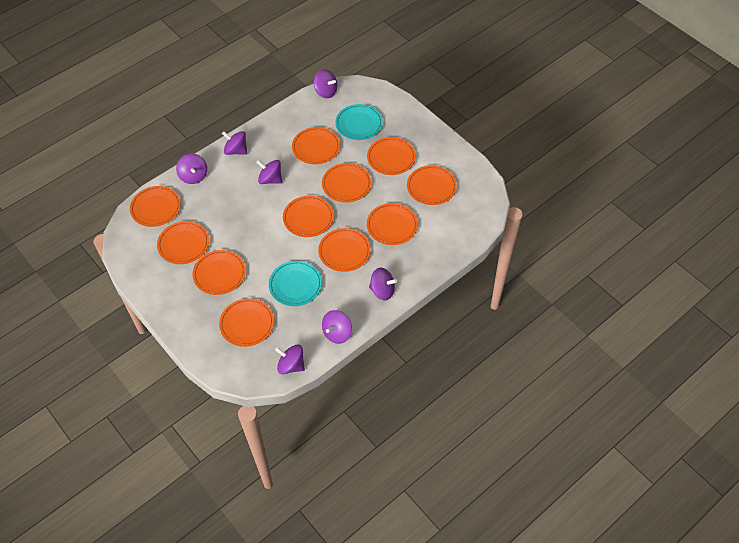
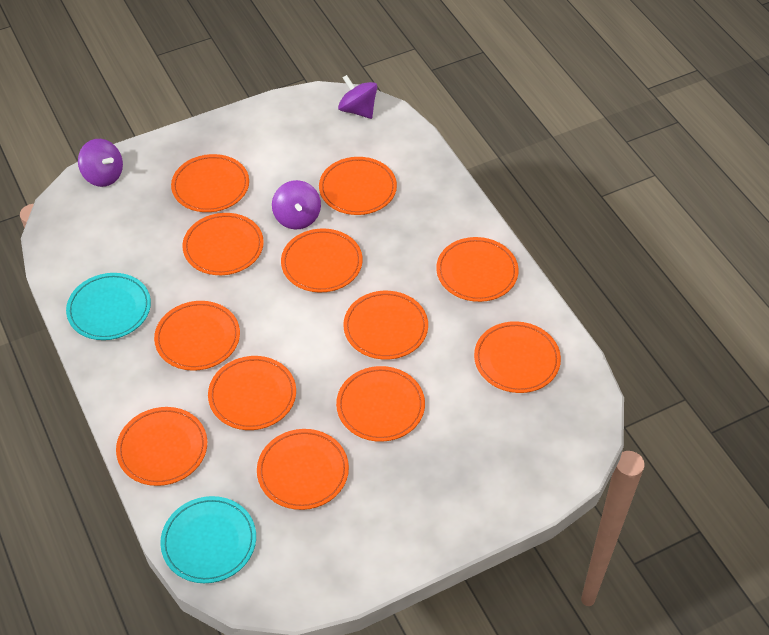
orange plate: 11 -> 12
purple spinning top: 7 -> 3

